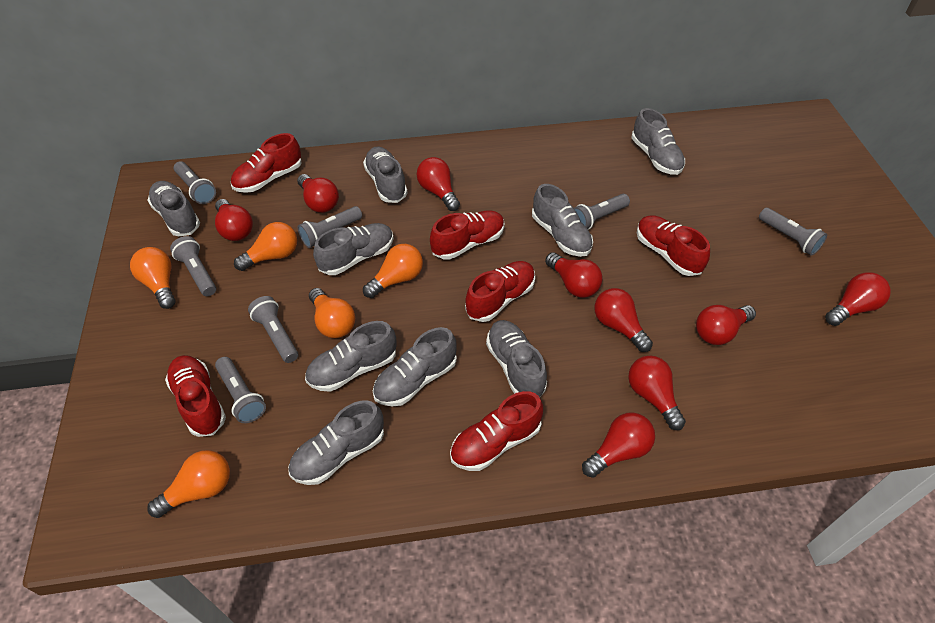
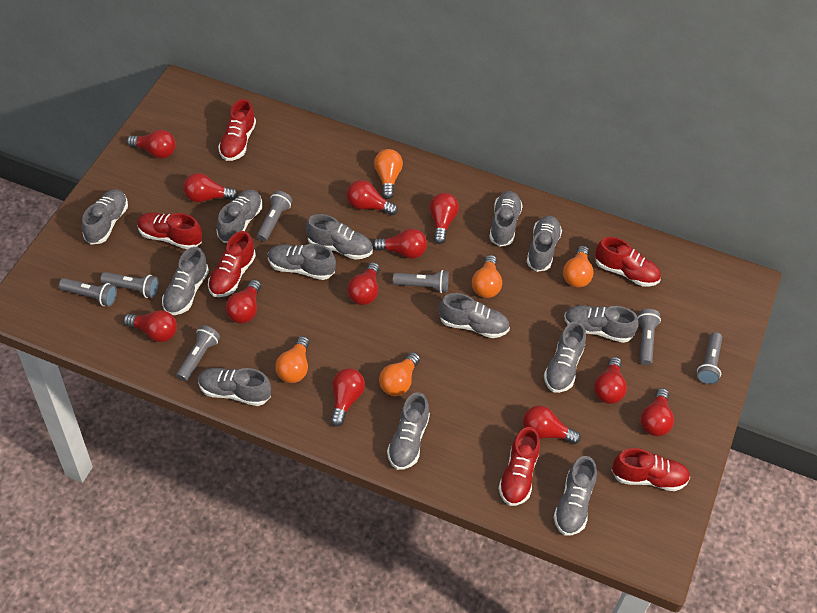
grey shoe: 9 -> 13
red light bulb: 9 -> 12

